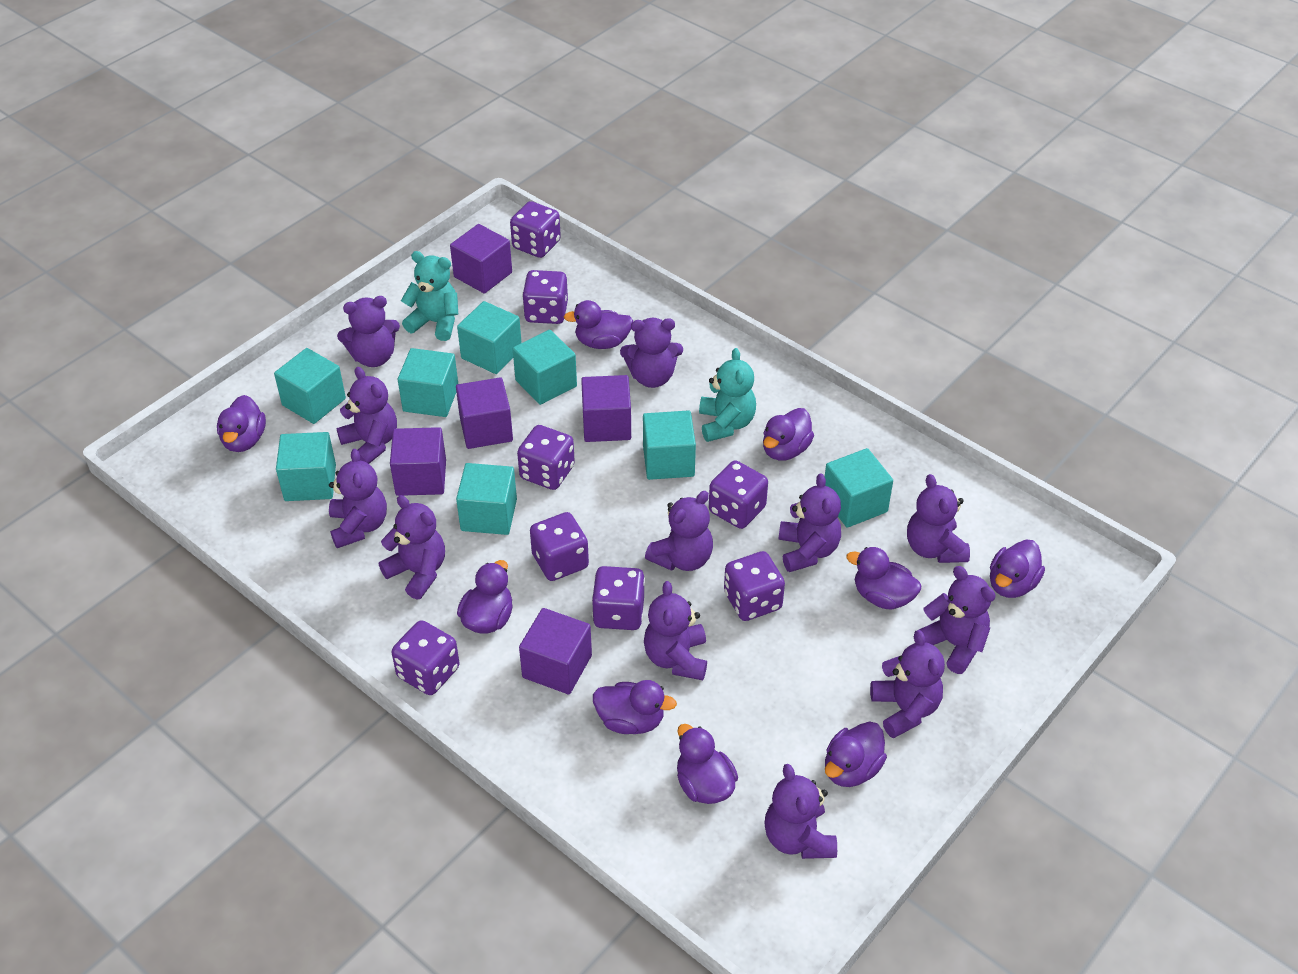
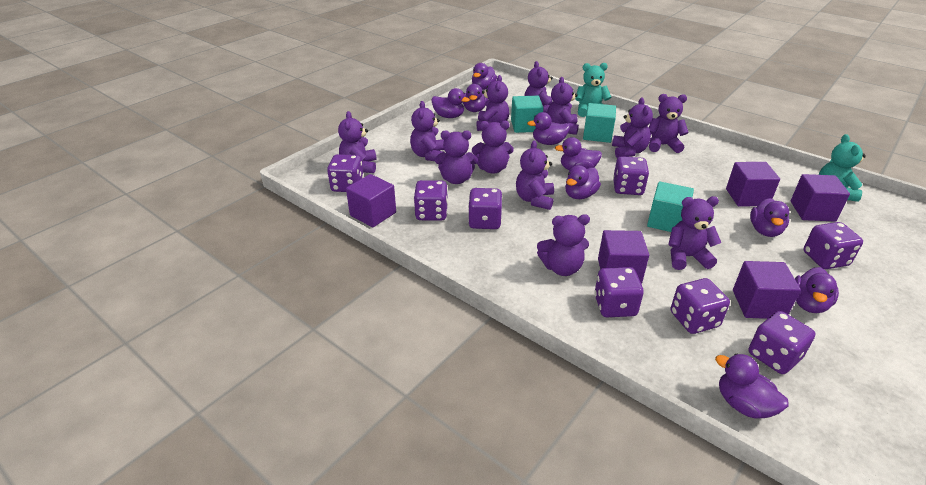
turquoise cube: 8 -> 3

